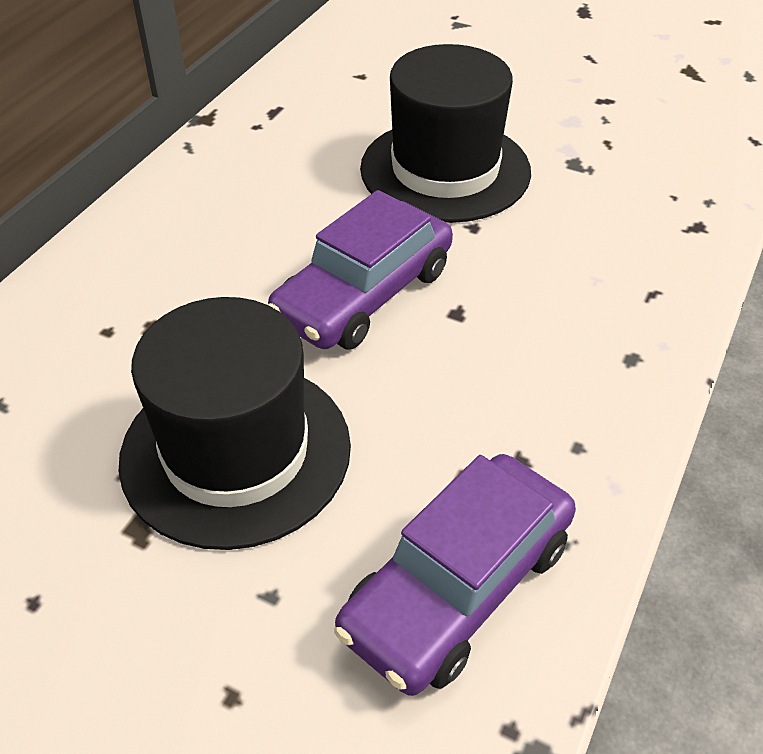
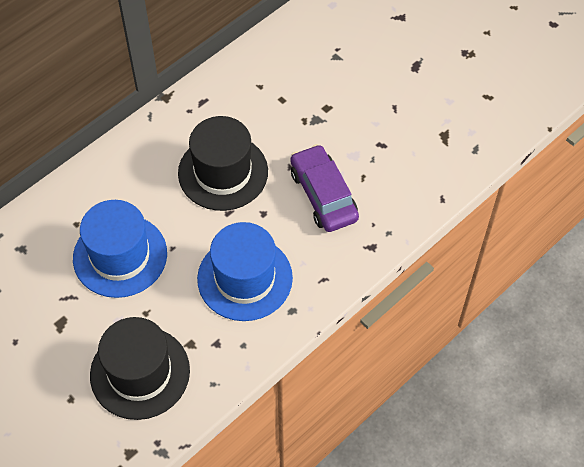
blue hat: 0 -> 2
purple car: 2 -> 1

